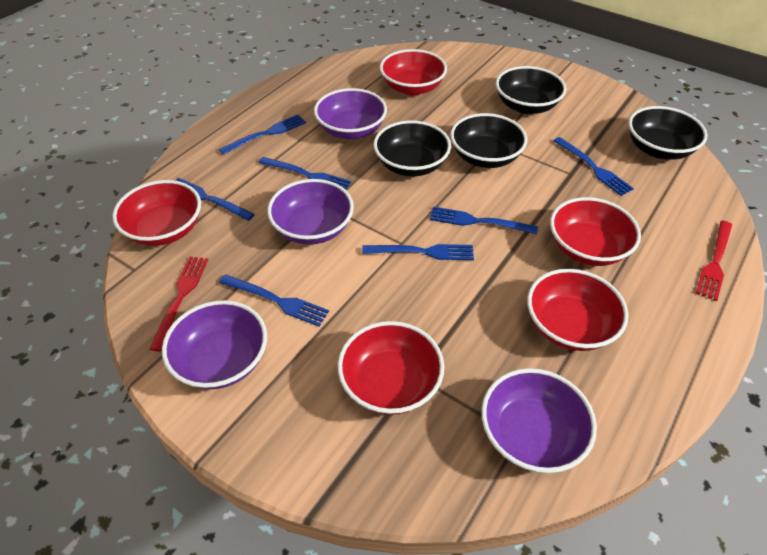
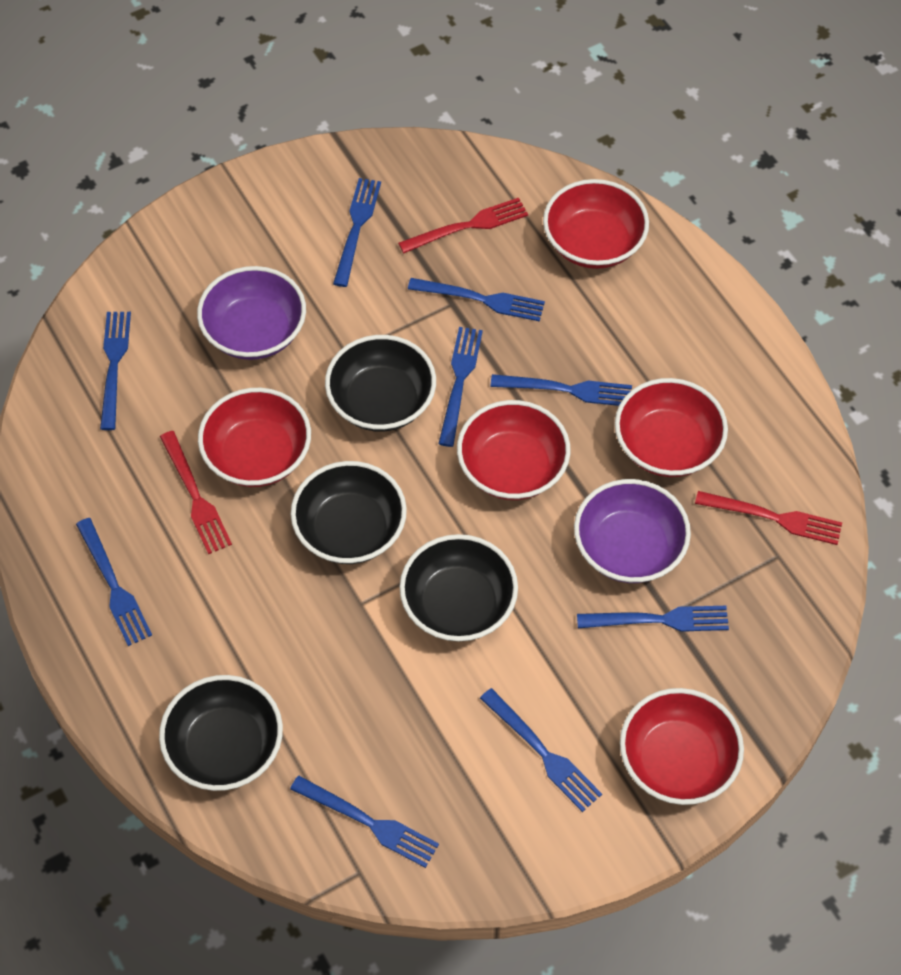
blue fork: 7 -> 9
purple bowl: 4 -> 2
red fork: 2 -> 3

